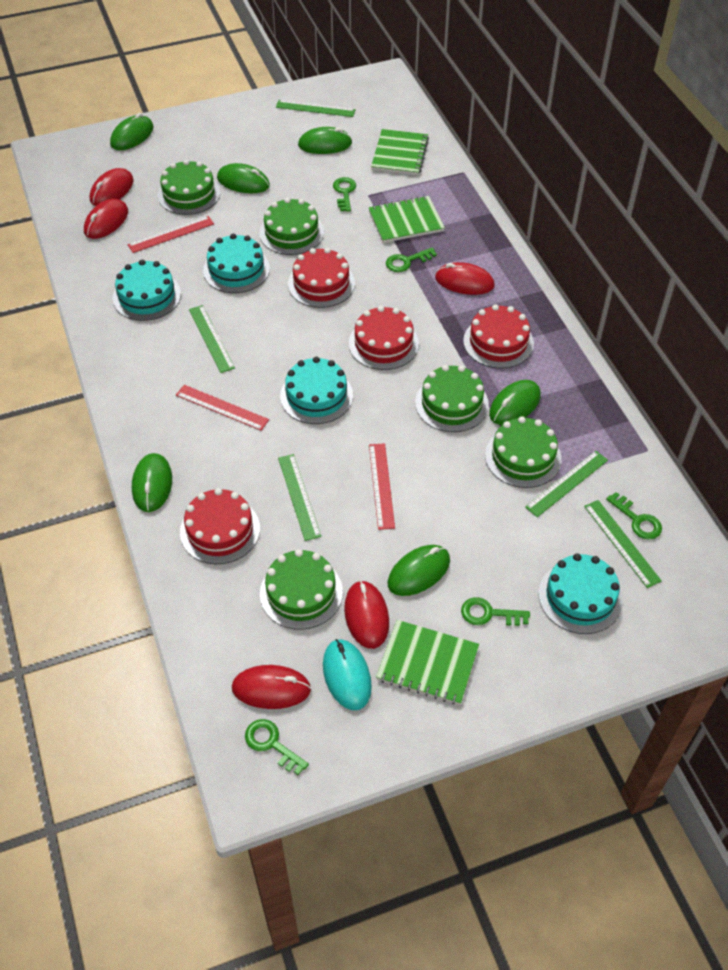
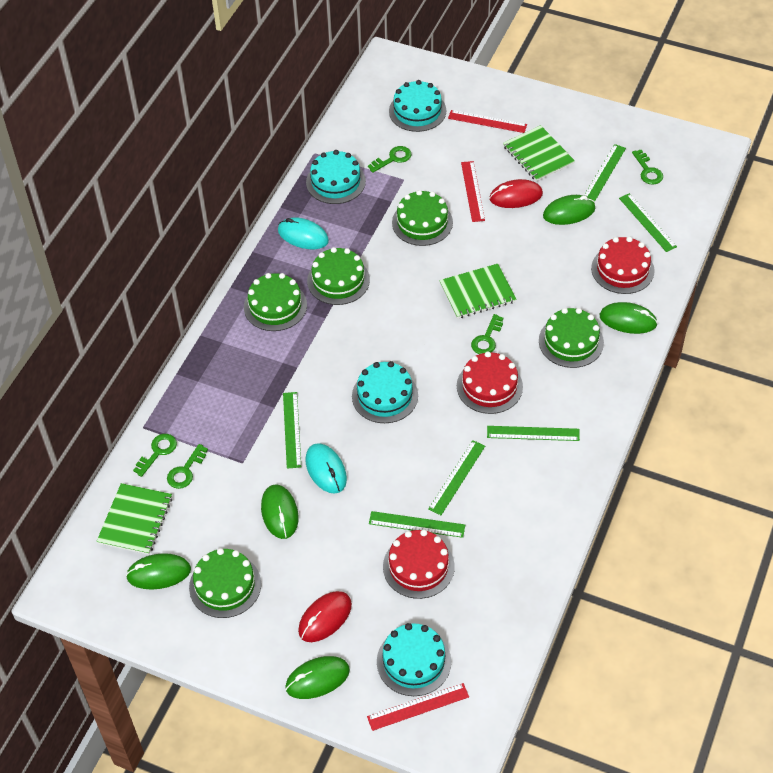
green mouse: 6 -> 5
green ruler: 5 -> 6
red cake: 4 -> 3
red mouse: 5 -> 2
turquoise mouse: 1 -> 2

